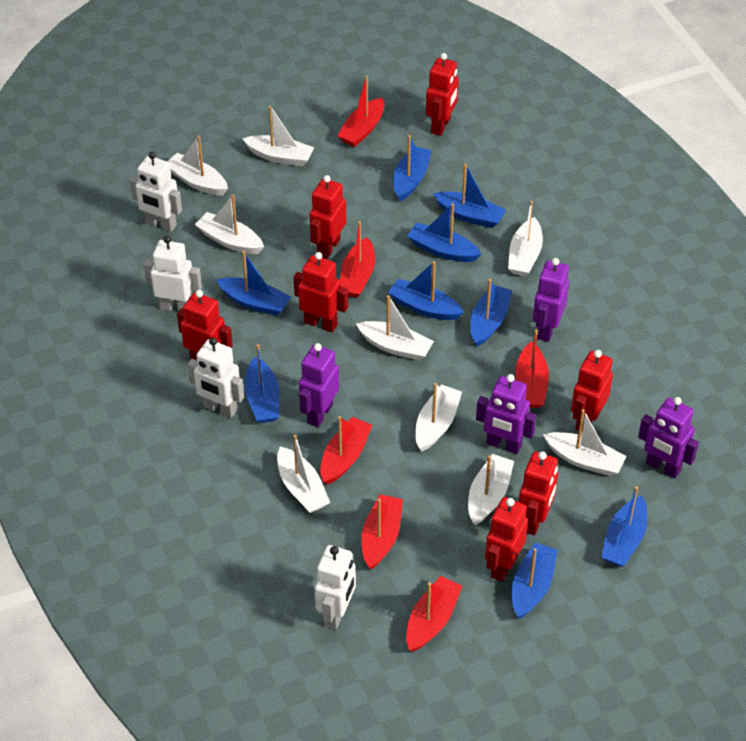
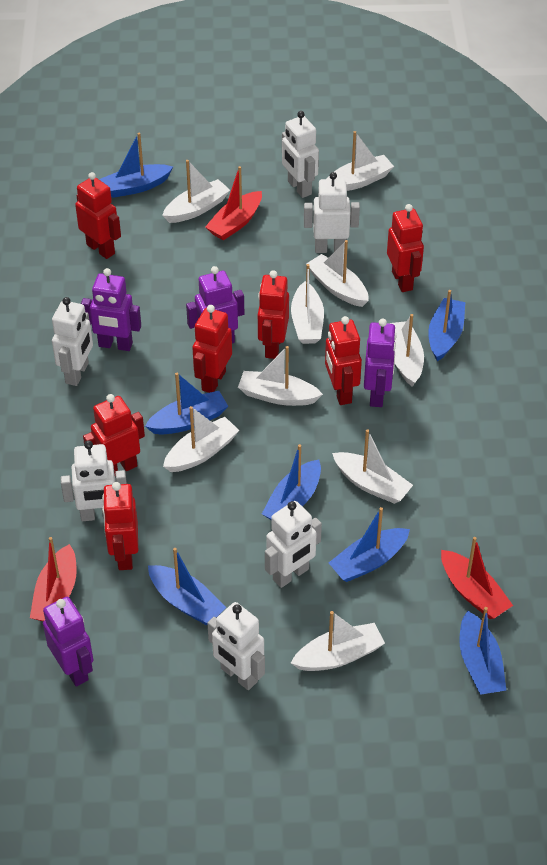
blue boat: 9 -> 7
red boat: 6 -> 3
white robot: 4 -> 6

